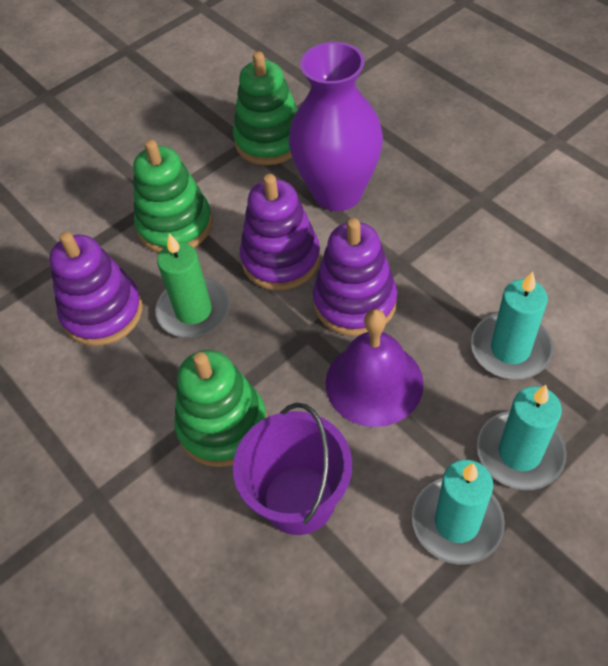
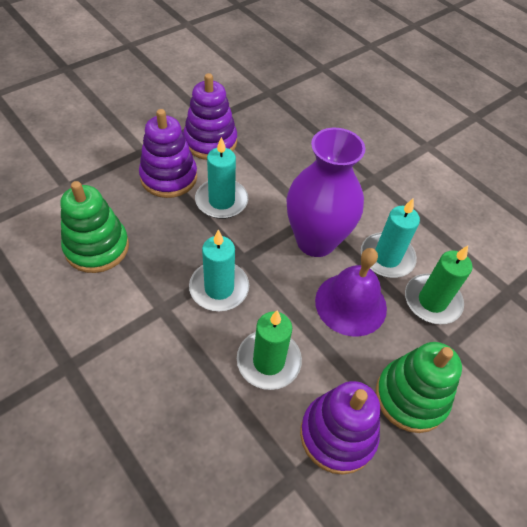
green candle: 1 -> 2
green stacking toy: 3 -> 2
purple bucket: 1 -> 0

